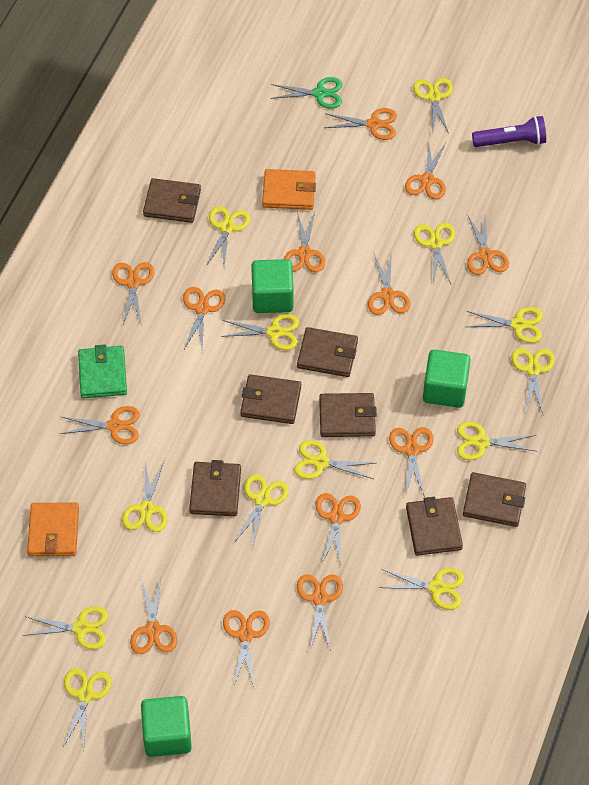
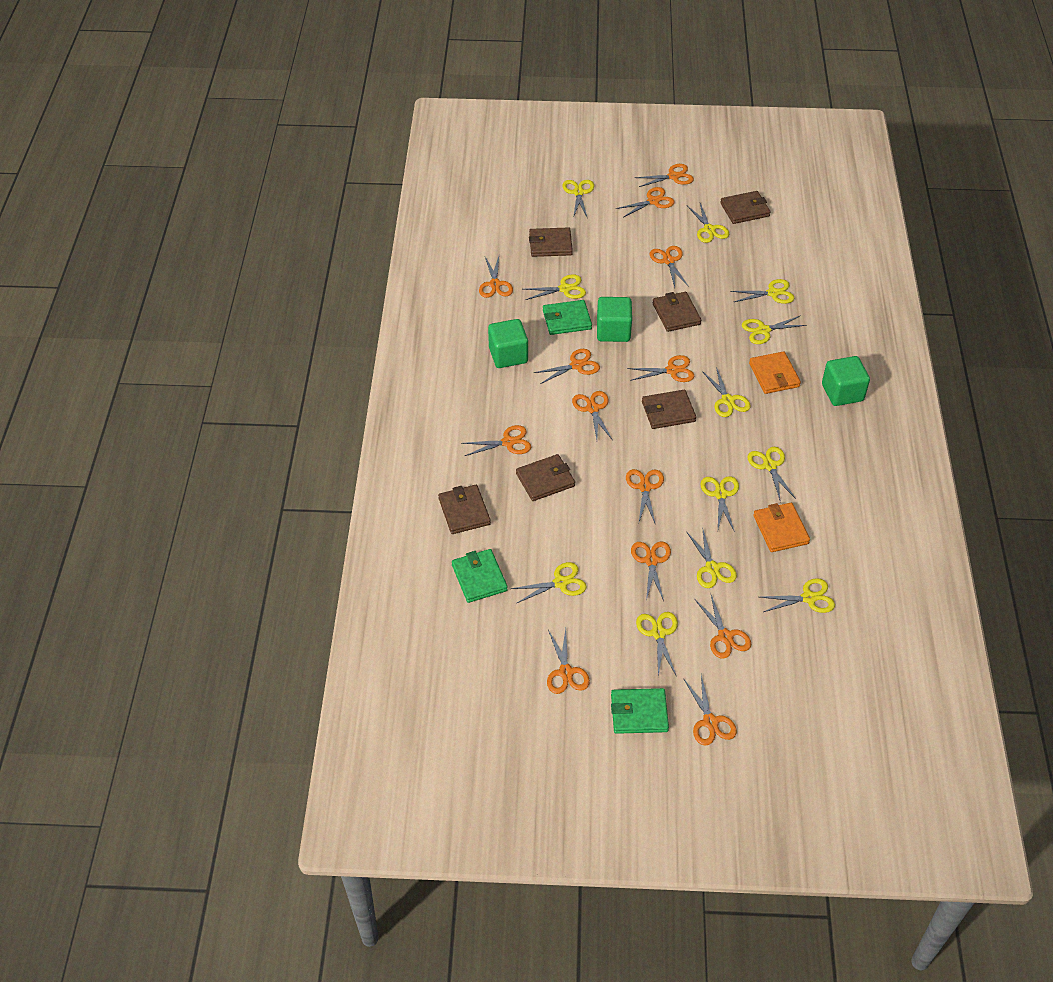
brown wallet: 7 -> 6
green scissors: 1 -> 0
green wallet: 1 -> 3
purple flashlight: 1 -> 0
yellow scissors: 13 -> 12

